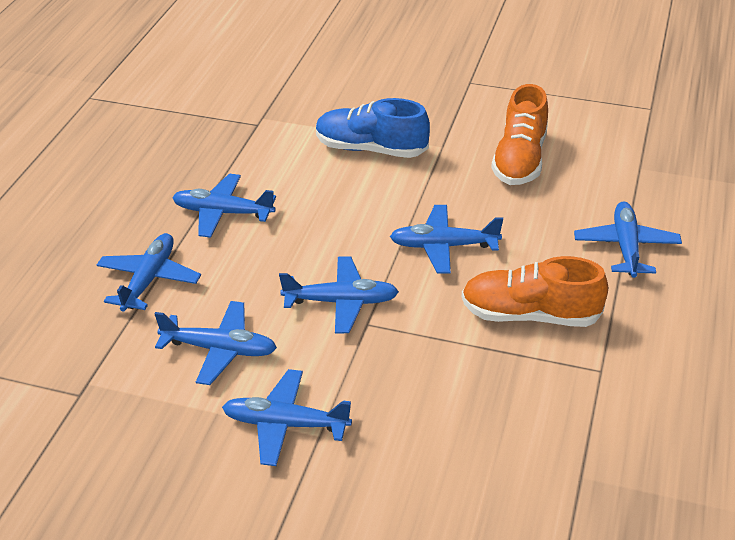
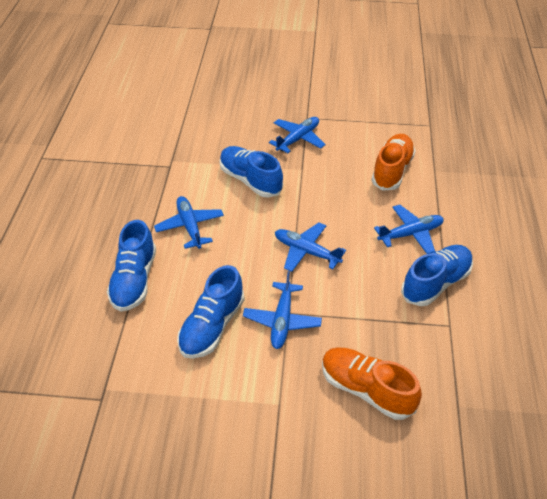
blue plane: 7 -> 5
blue shoe: 1 -> 4

